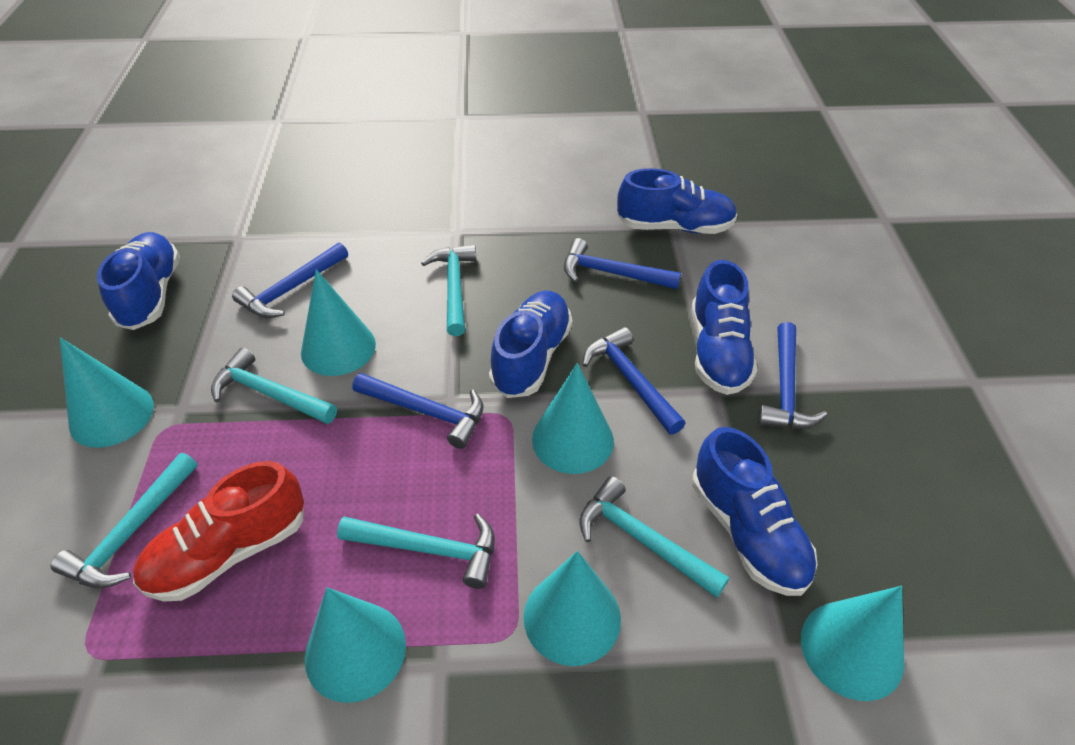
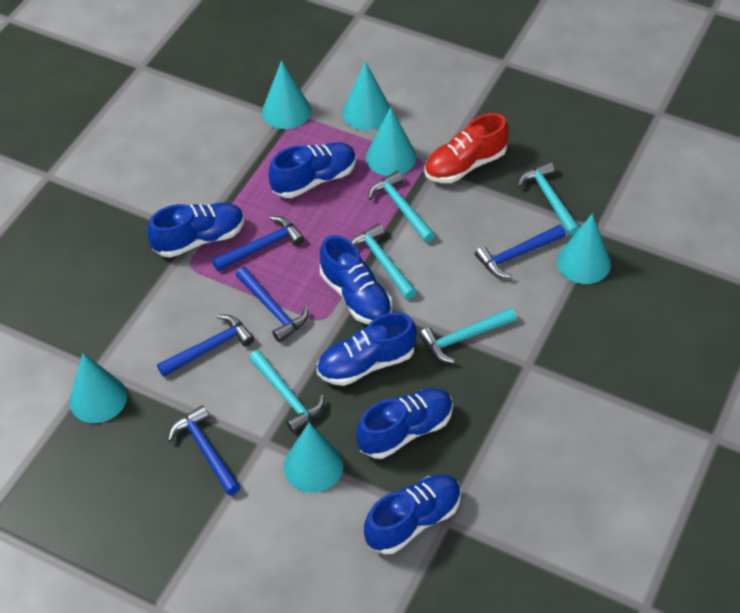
blue shoe: 5 -> 6

